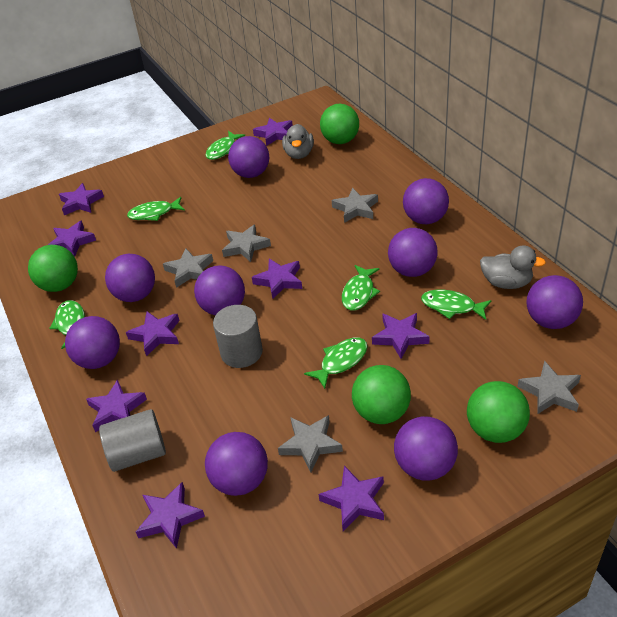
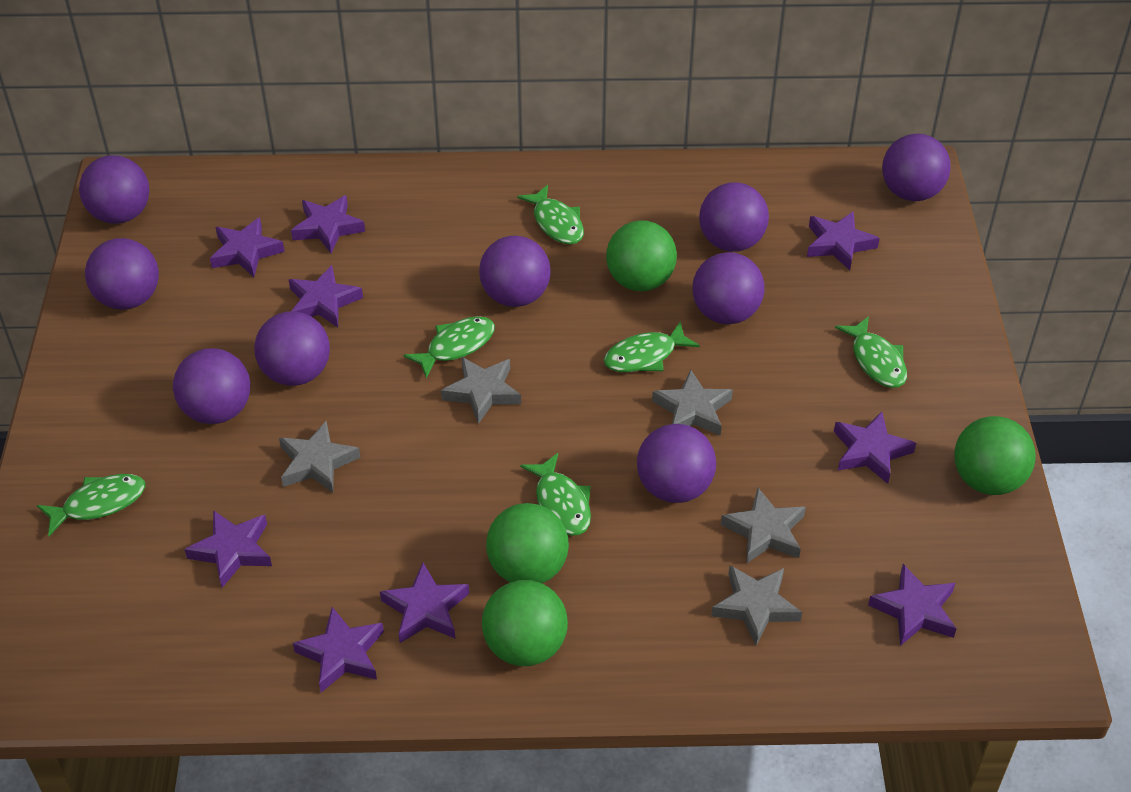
grey cylinder: 2 -> 0
grey duck: 2 -> 0

